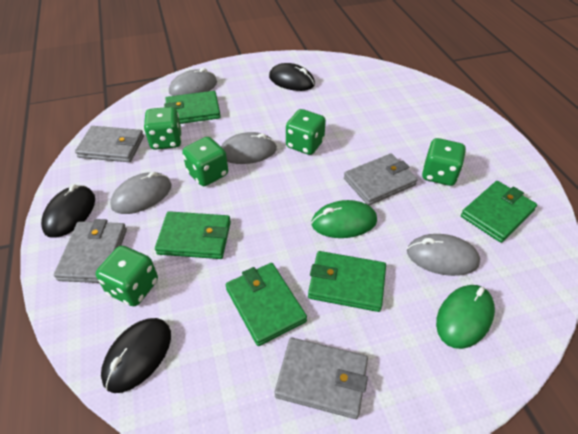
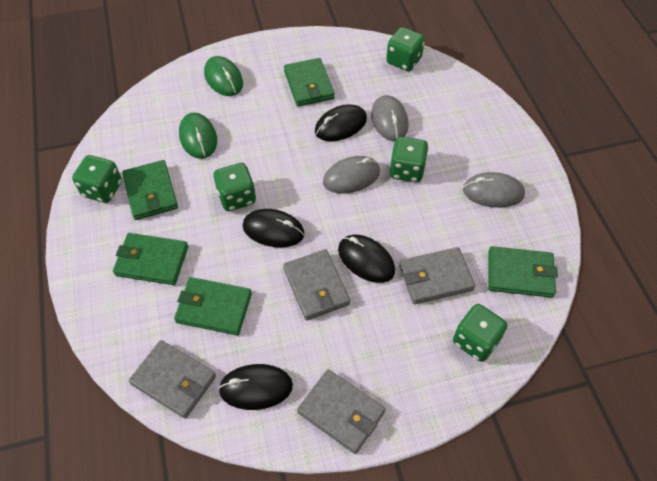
black mouse: 3 -> 4
grey mouse: 4 -> 3

